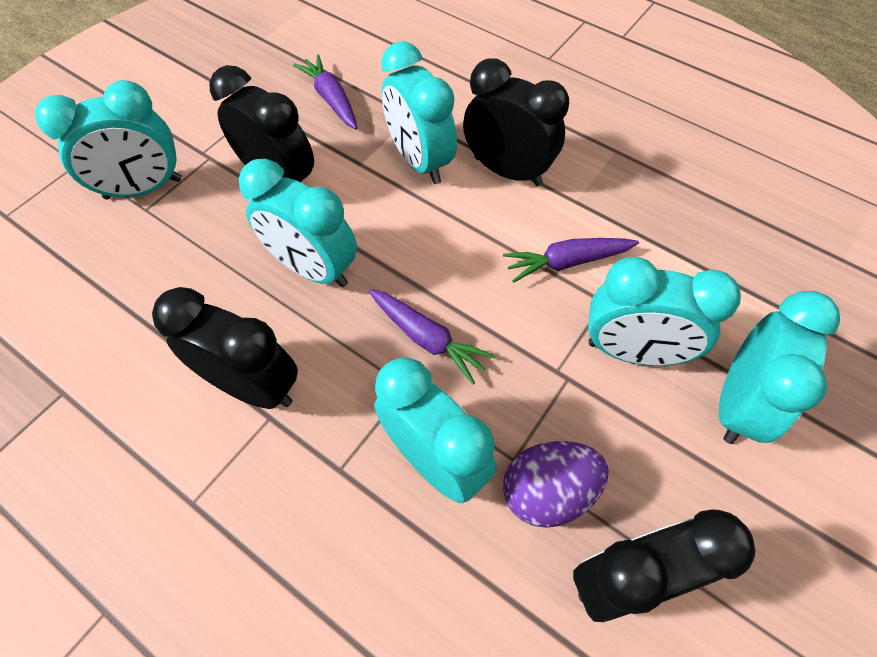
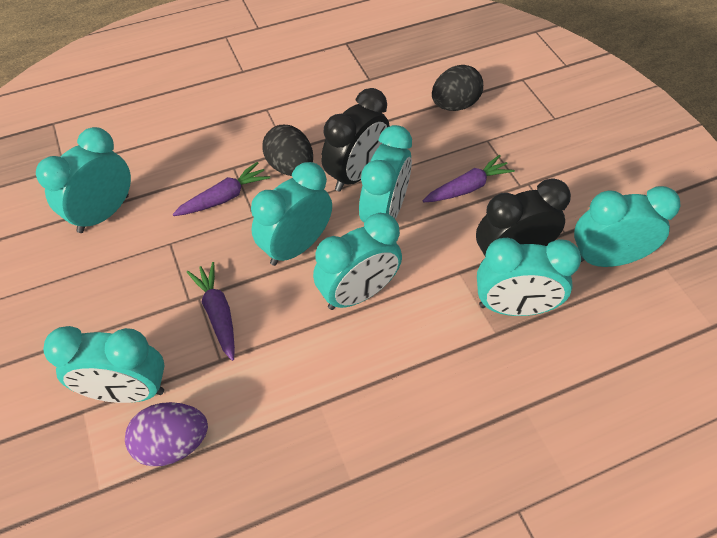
black clock: 4 -> 2
black egg: 0 -> 2
turquoise clock: 6 -> 7

